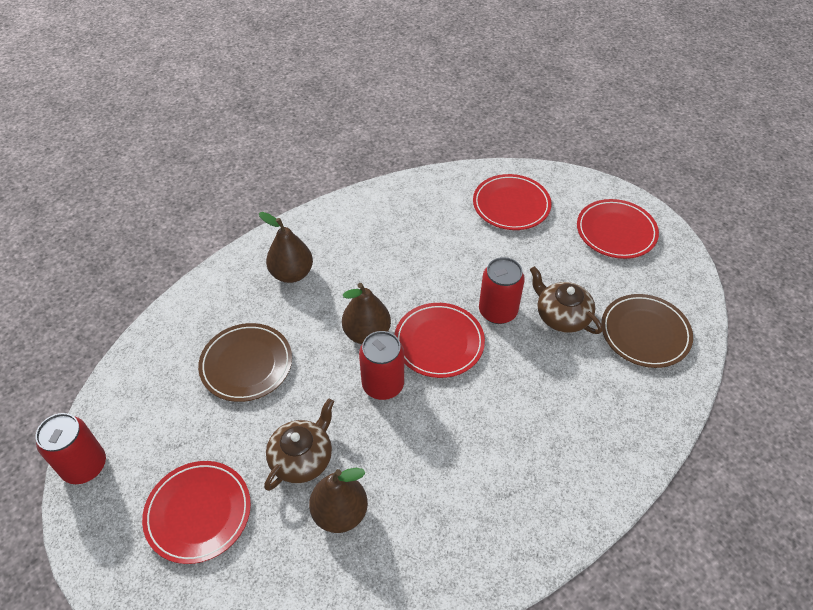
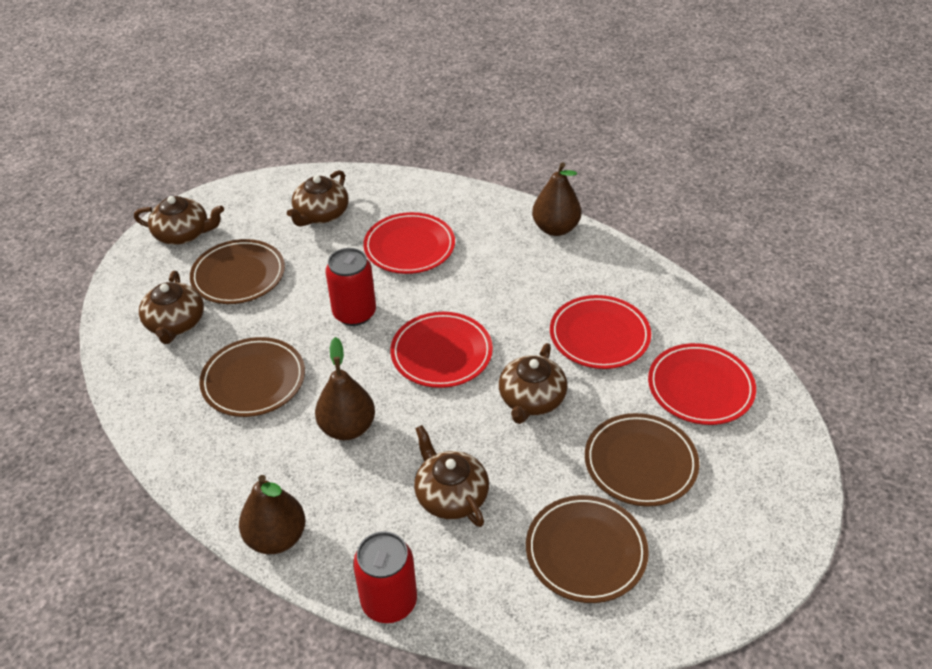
brown plate: 2 -> 4
brown teapot: 2 -> 5
red can: 3 -> 2

